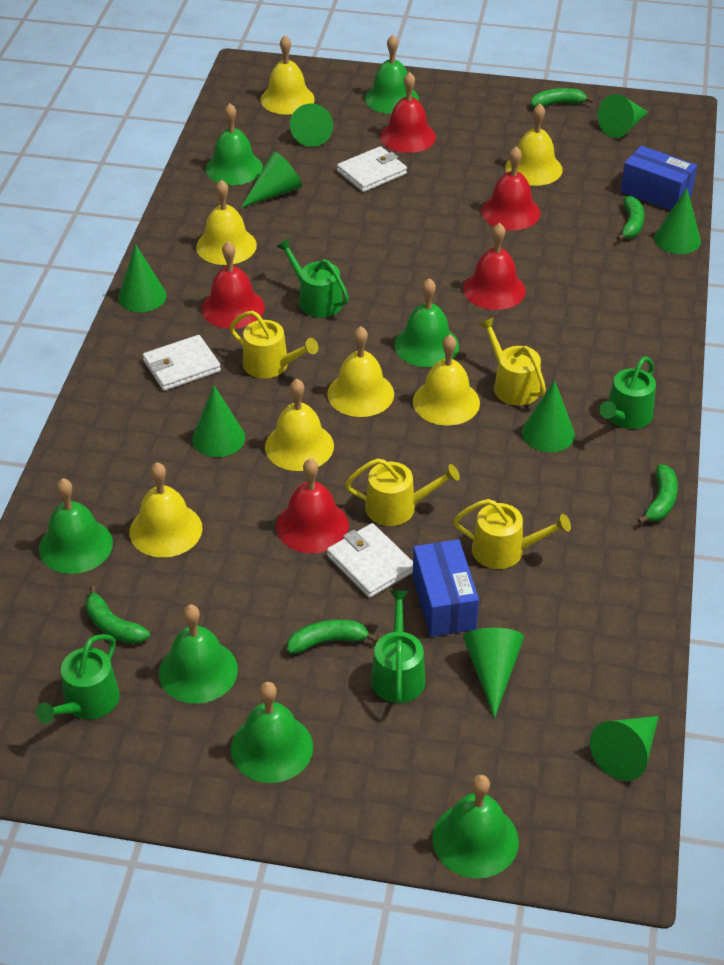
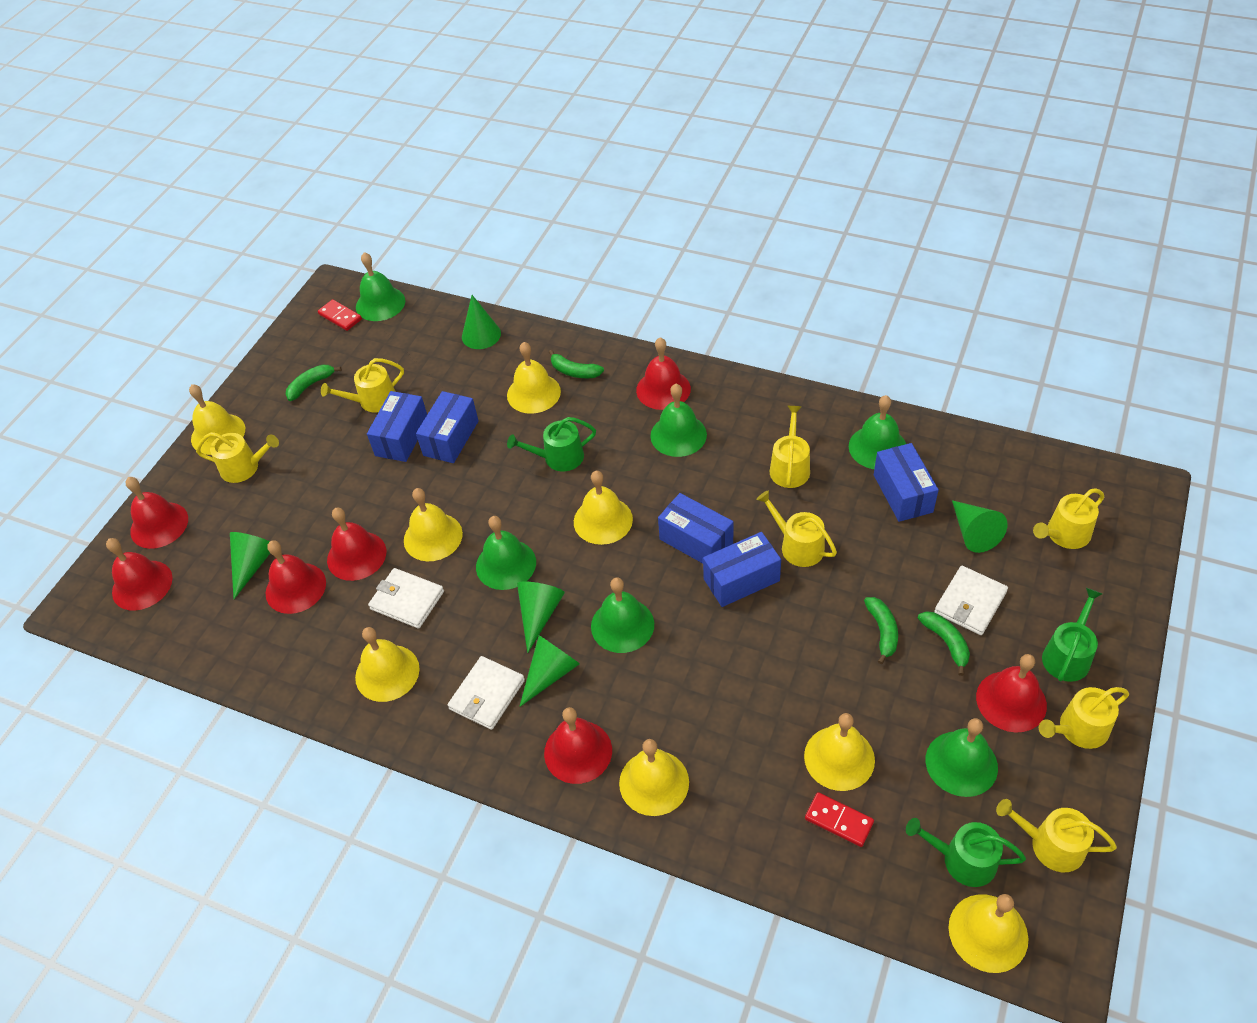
blue box: 2 -> 5
green banana: 5 -> 4
green bell: 7 -> 6
green cone: 9 -> 5
green watering can: 4 -> 3
red bell: 5 -> 7
red domino: 0 -> 2
yellow bell: 7 -> 8
yellow watering can: 4 -> 7

